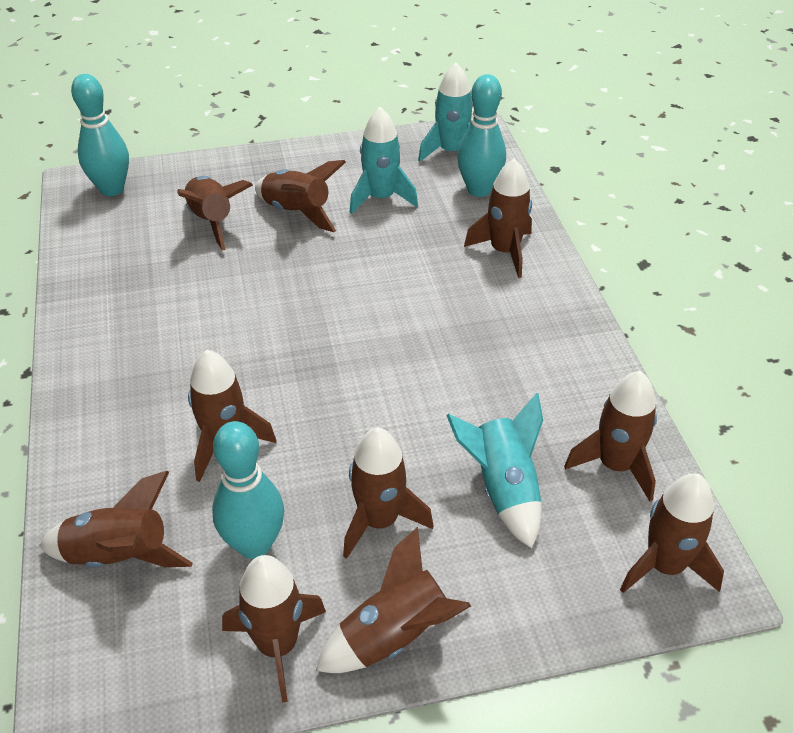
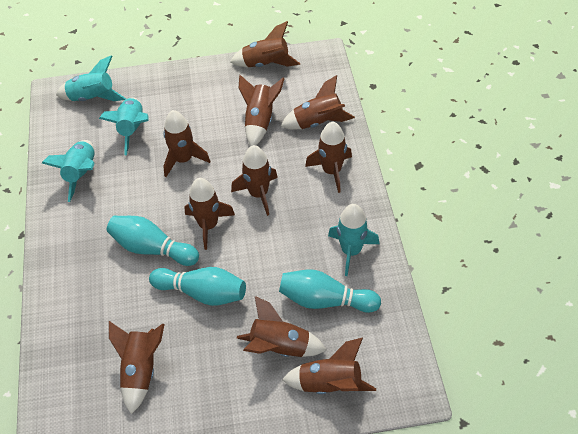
turquoise rocket: 3 -> 4

